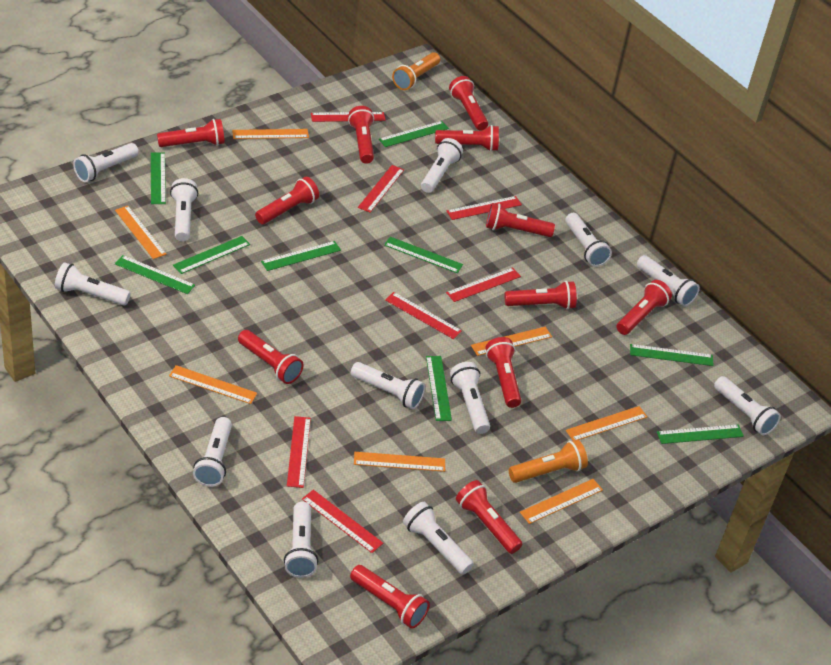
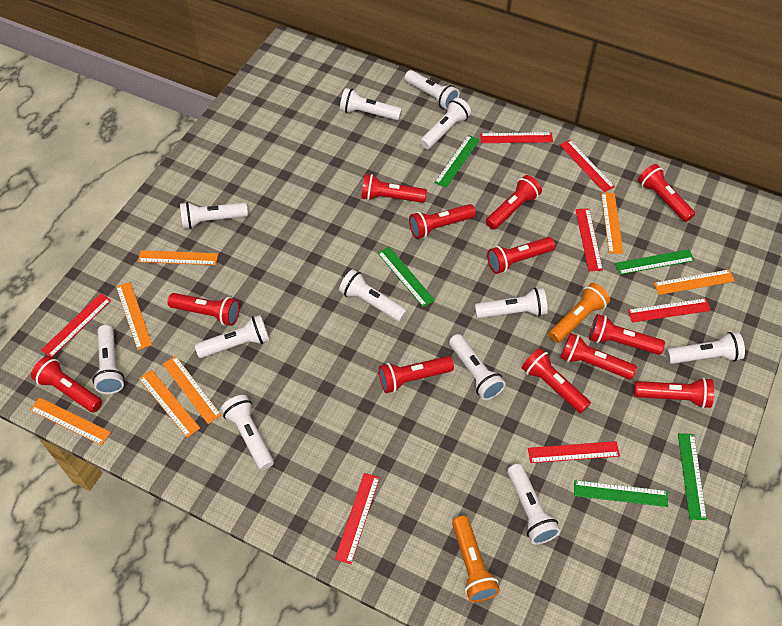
green ruler: 9 -> 5

